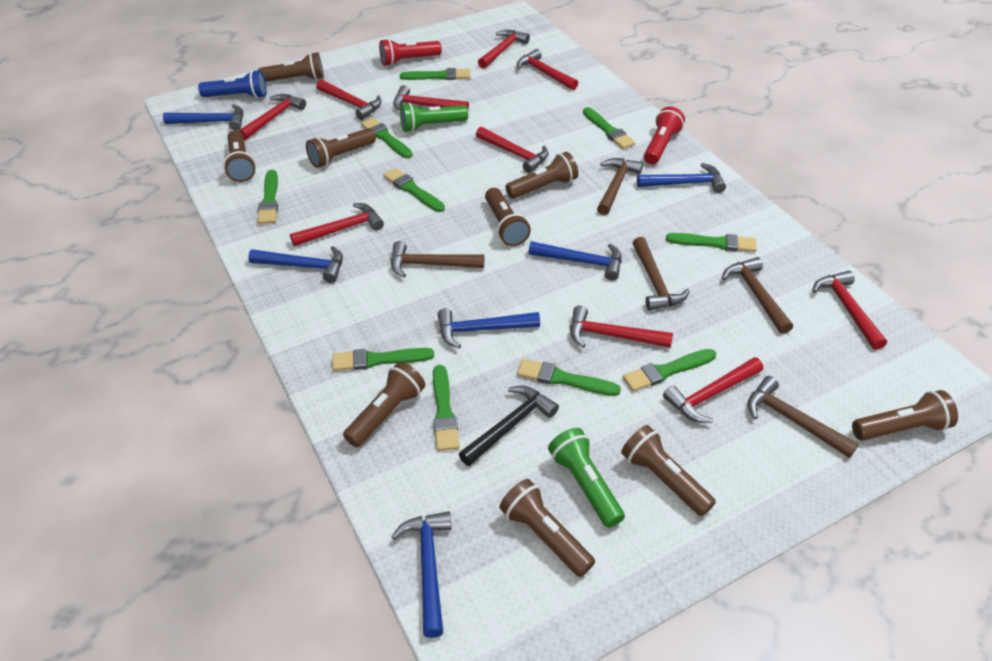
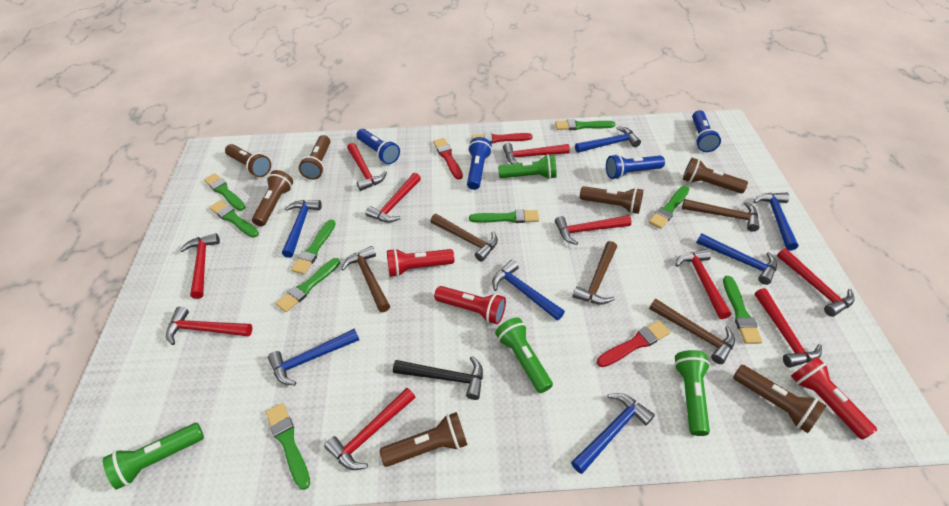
blue flashlight: 1 -> 4
blue hammer: 6 -> 7
brown flashlight: 9 -> 7
green brush: 10 -> 9
green flashlight: 2 -> 4
red brush: 0 -> 3
red flashlight: 2 -> 3

